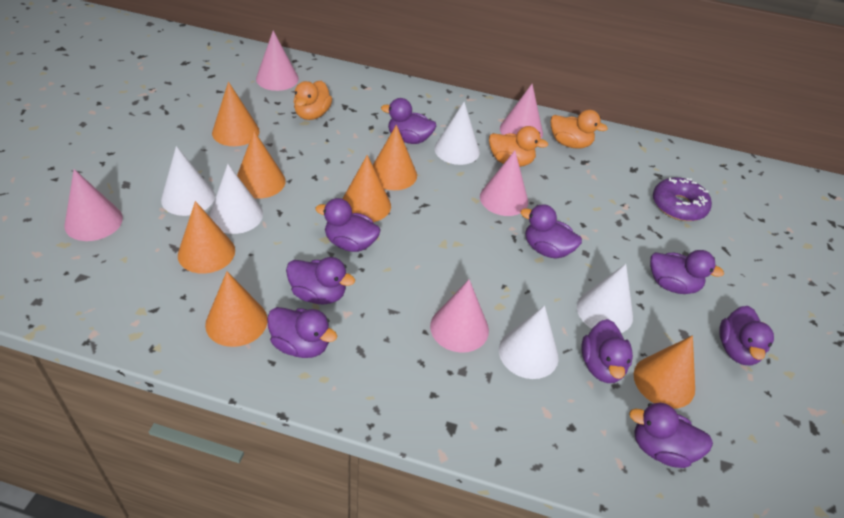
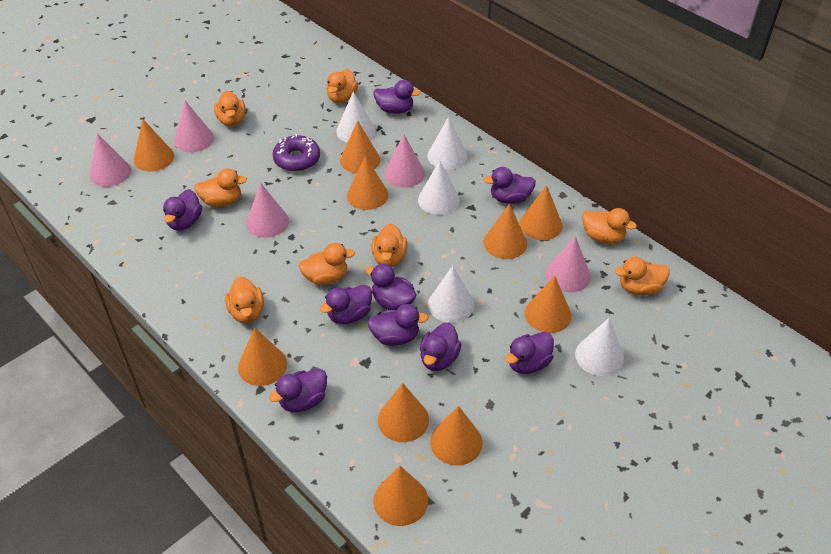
orange cone: 7 -> 10
orange duck: 3 -> 8

